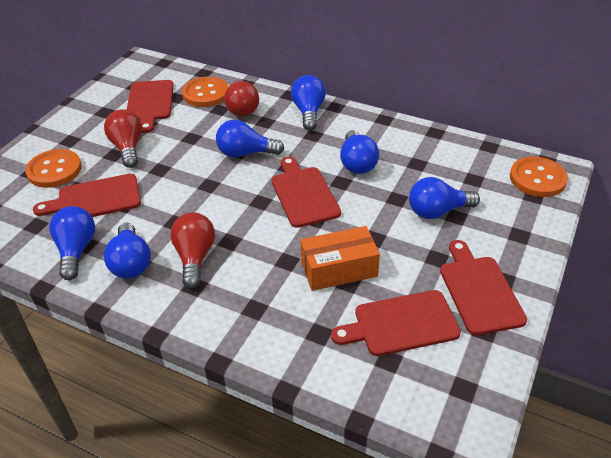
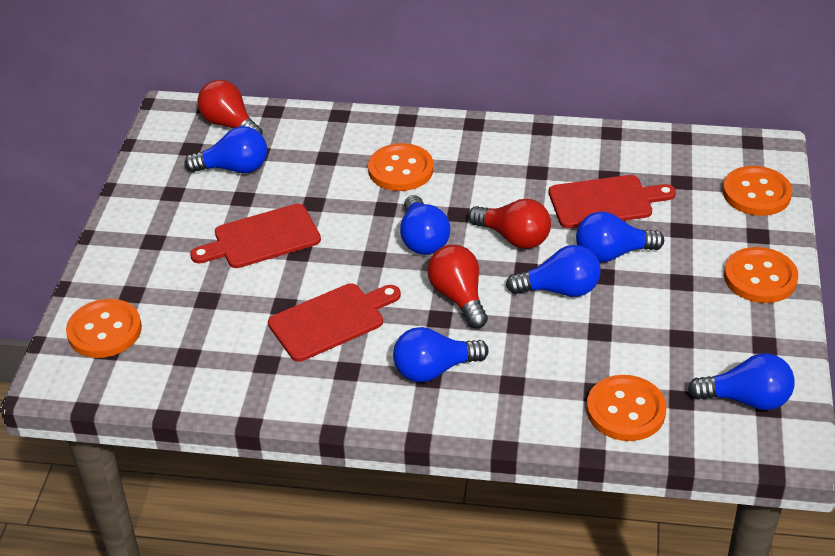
orange box: 1 -> 0
orange button: 3 -> 5
red cutting board: 5 -> 3

